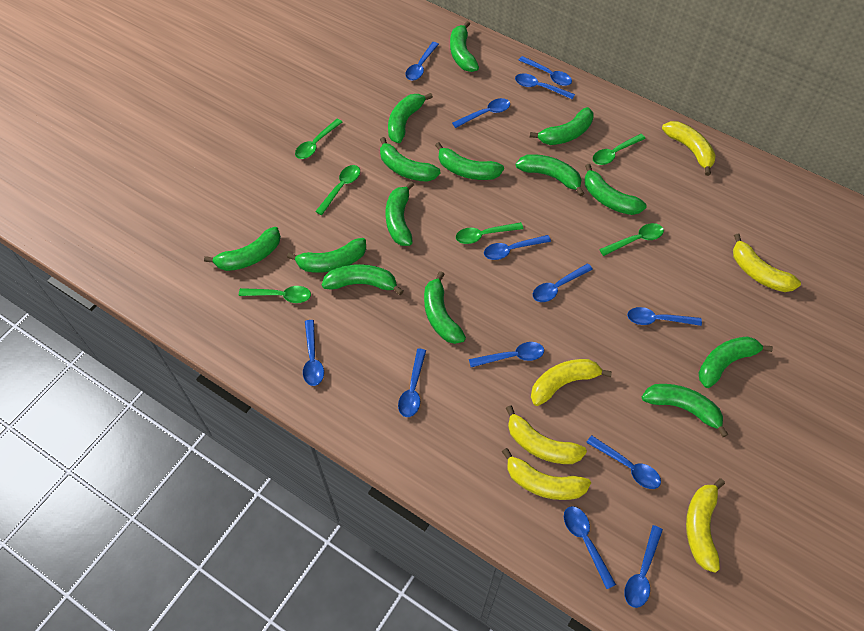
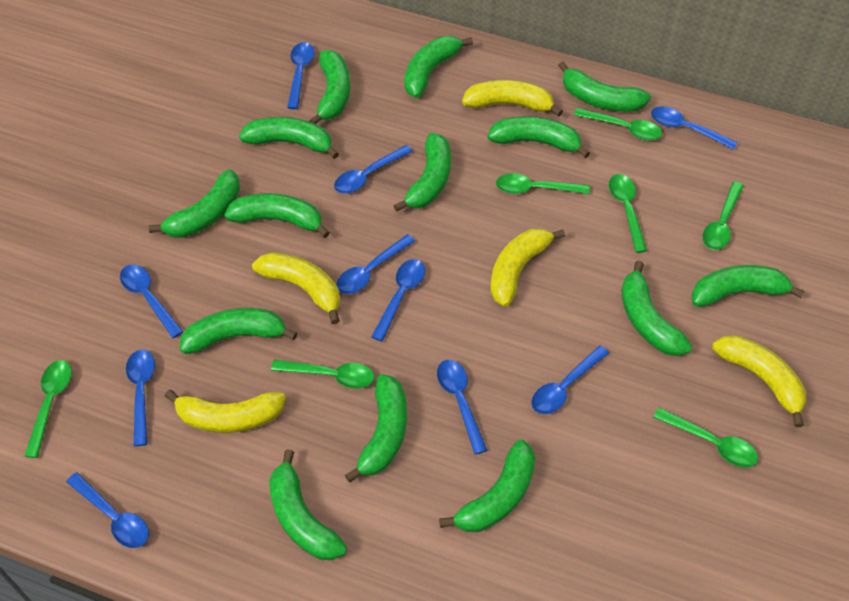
blue spoon: 13 -> 10
green spoon: 6 -> 7
yellow banana: 6 -> 5

